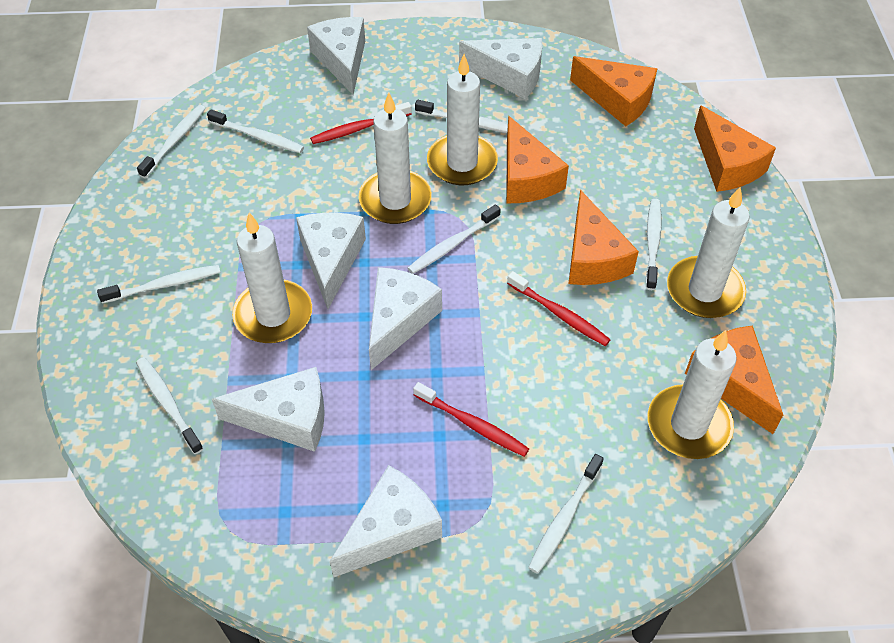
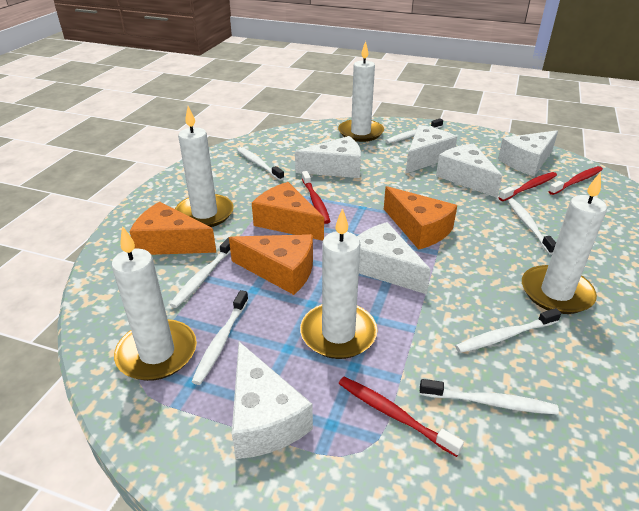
orange cheese: 5 -> 4
red toothbrush: 3 -> 4
white toothbrush: 8 -> 7

